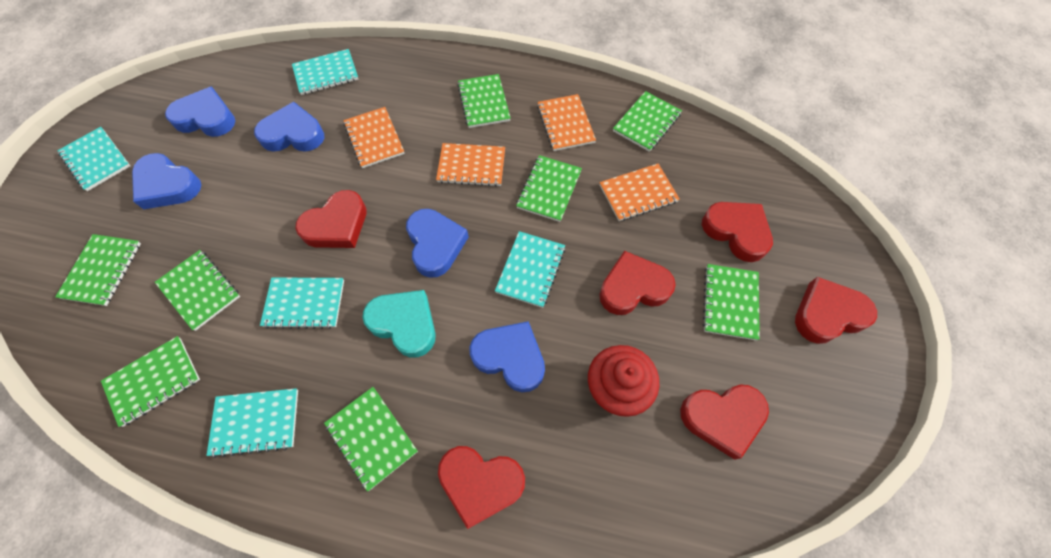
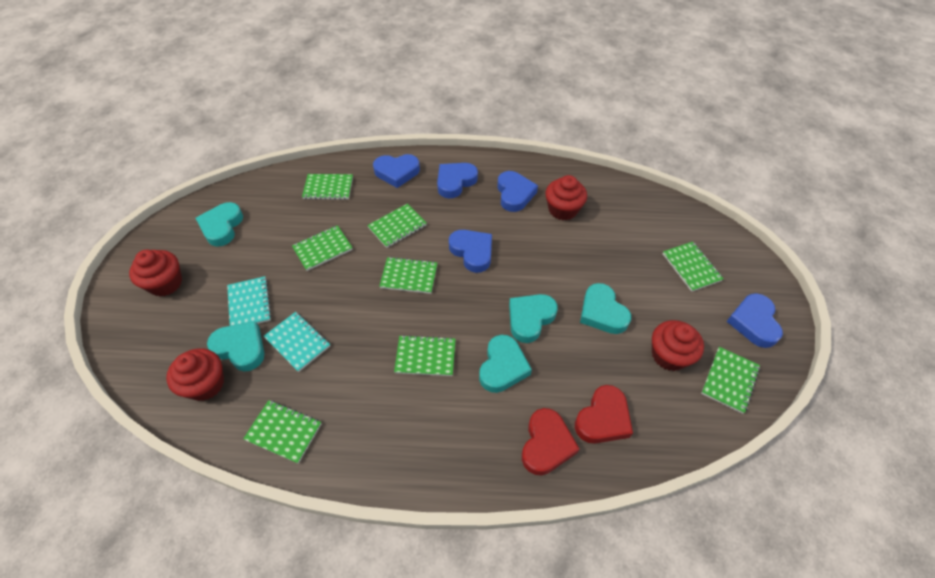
orange notebook: 4 -> 0
red cupcake: 1 -> 4
red heart: 6 -> 2
turquoise heart: 1 -> 5
turquoise notebook: 5 -> 2

